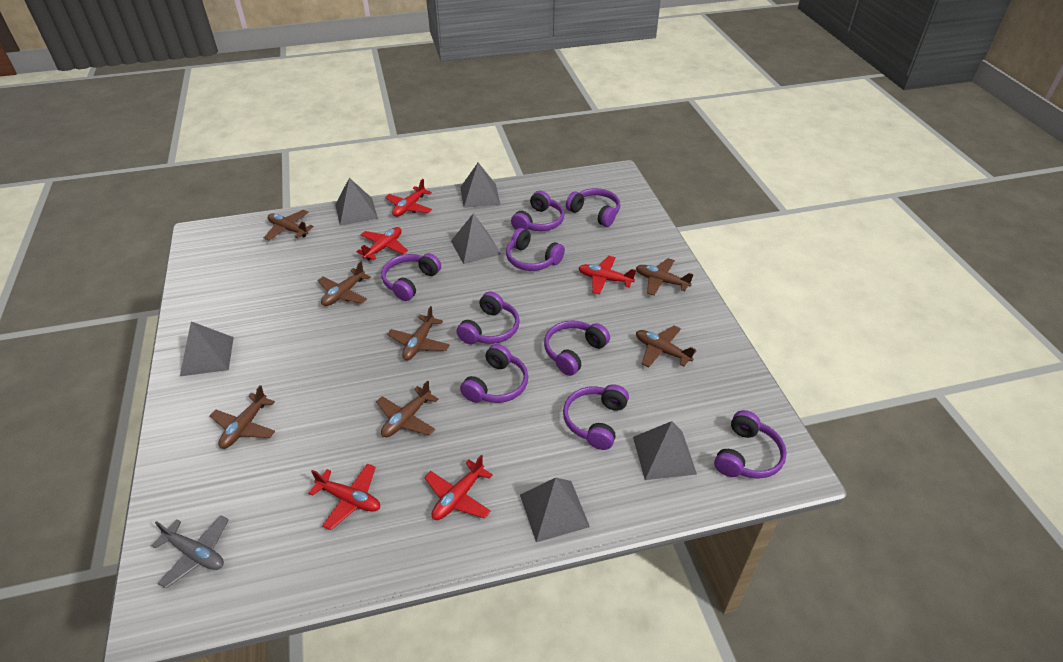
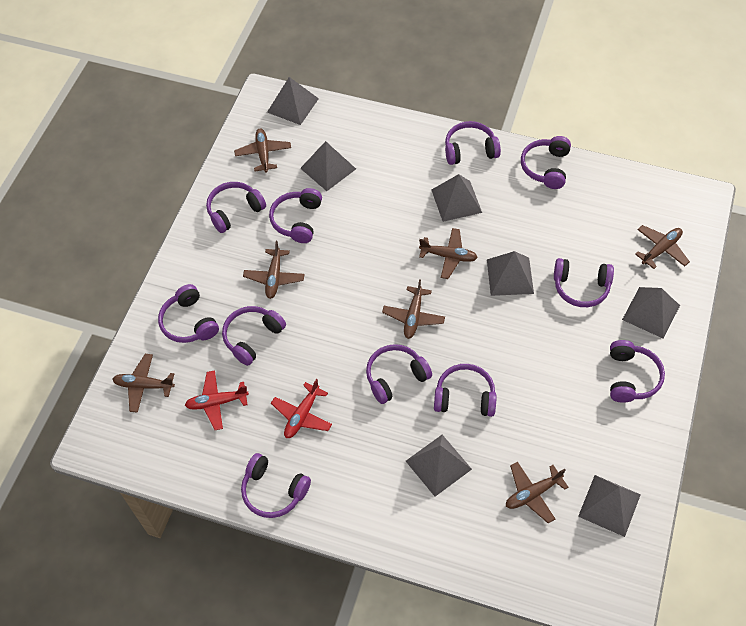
grey plane: 1 -> 0
grey pyramid: 6 -> 7
purple headphones: 9 -> 11
red plane: 5 -> 2

